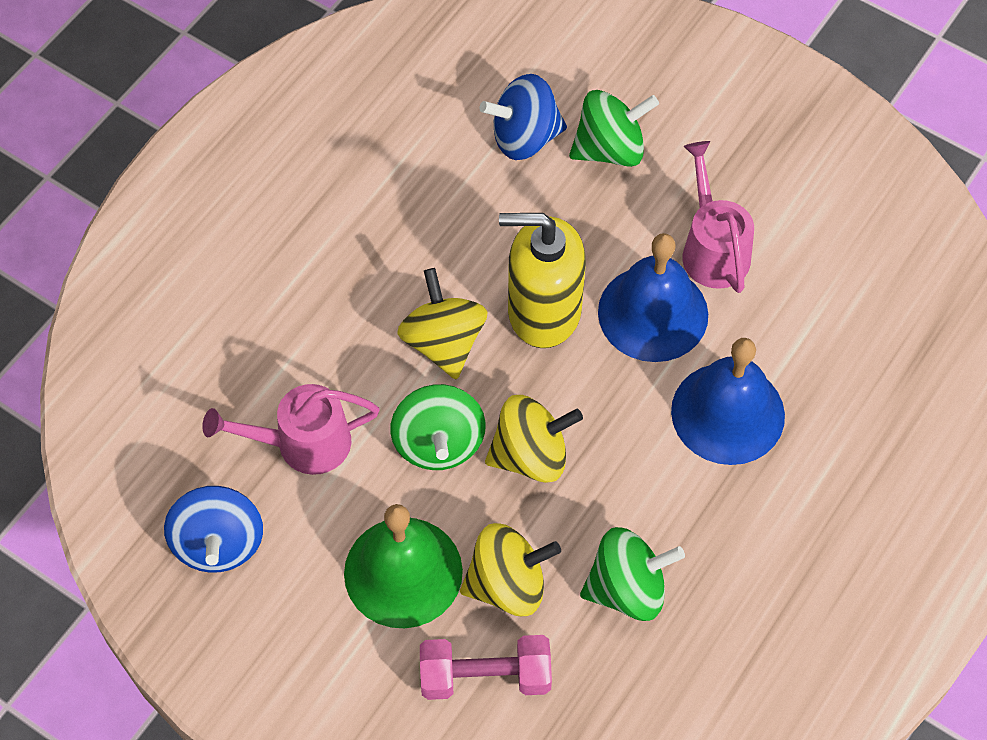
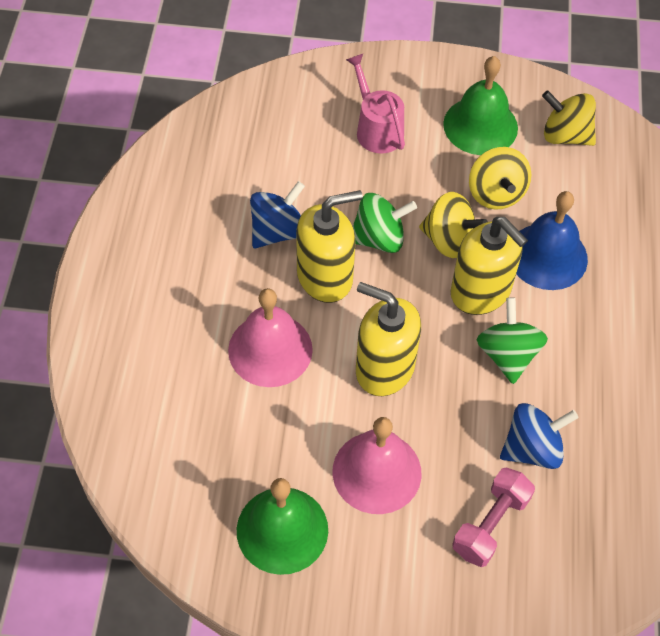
blue bell: 2 -> 1
green bell: 1 -> 2
green spinning top: 3 -> 2
pink bell: 0 -> 2
pink watering can: 2 -> 1
yellow soap dispenser: 1 -> 3

